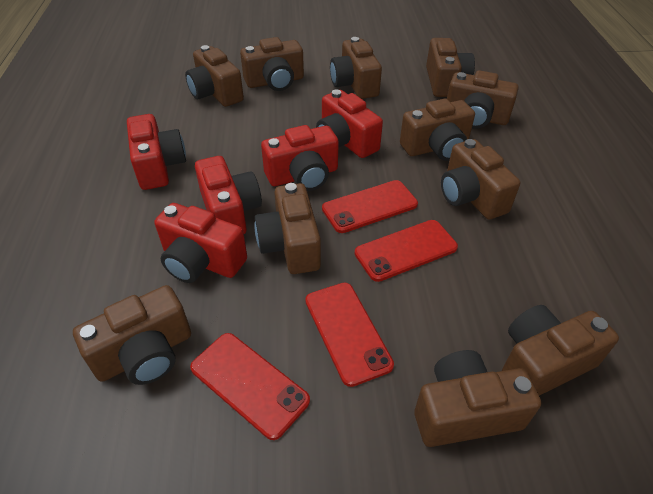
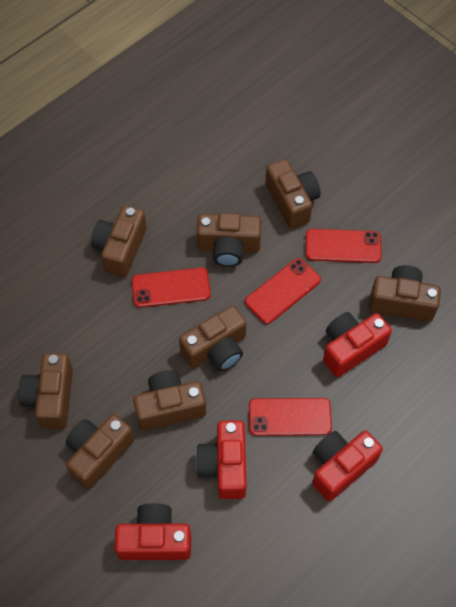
brown camera: 11 -> 8
red camera: 5 -> 4

